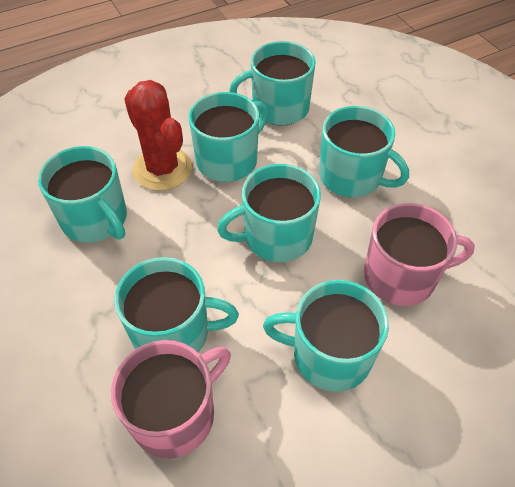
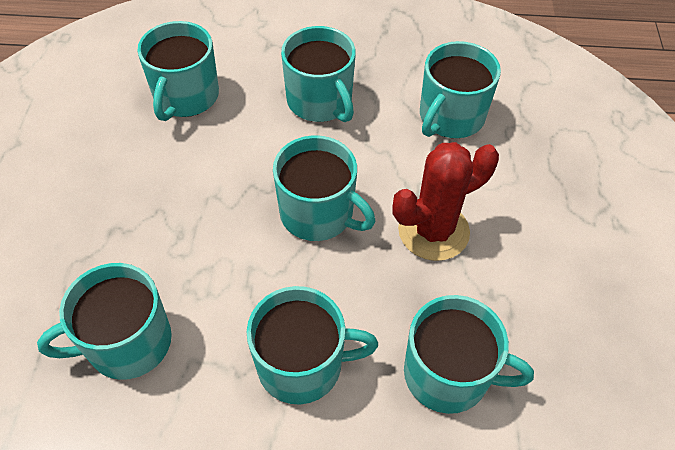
pink mug: 2 -> 0

